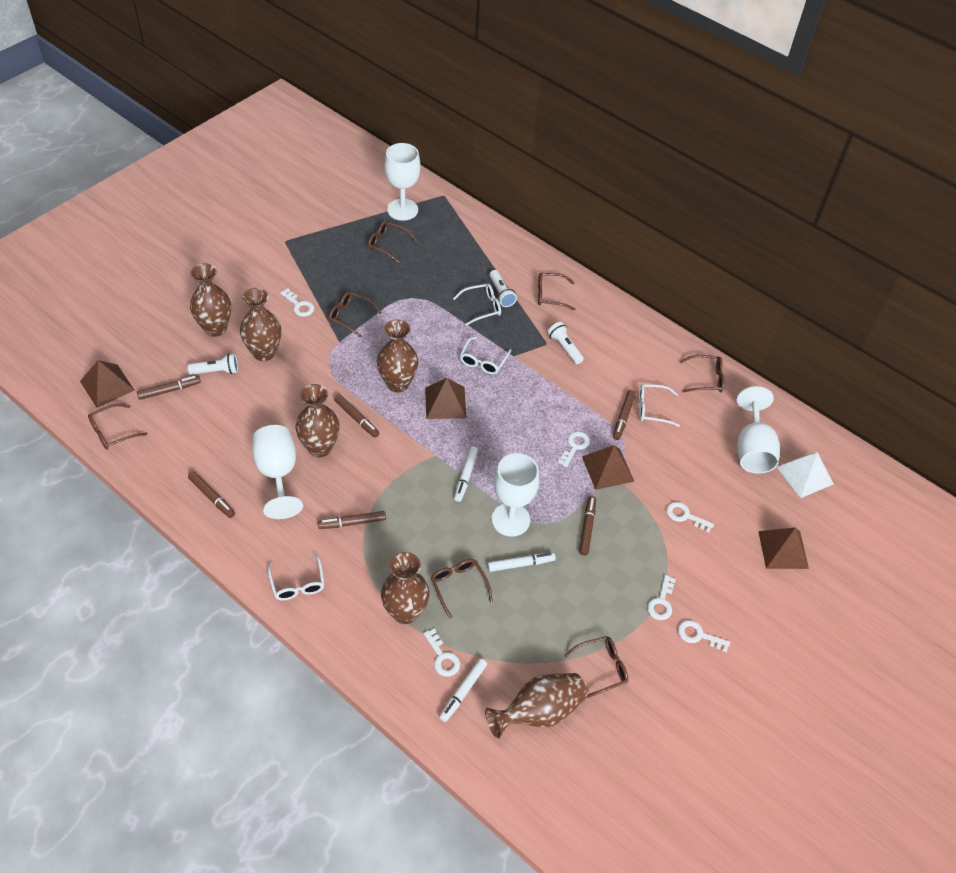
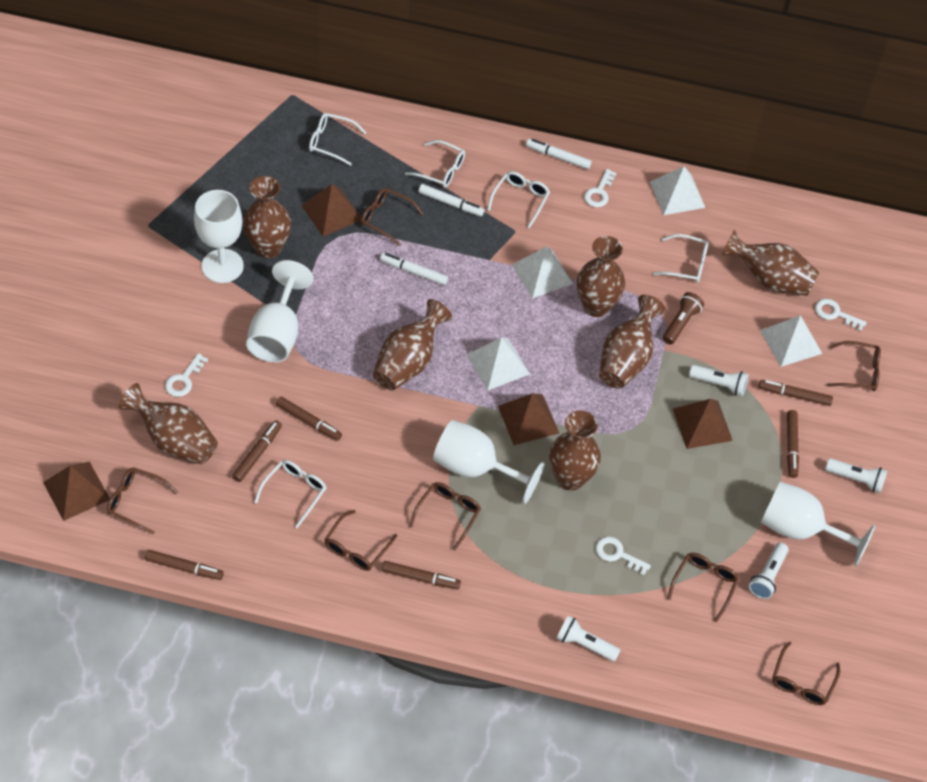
brown flashlight: 0 -> 1
brown vase: 6 -> 7
white flashlight: 3 -> 4
white glasses: 4 -> 5
white key: 6 -> 4
white pyramid: 1 -> 4

